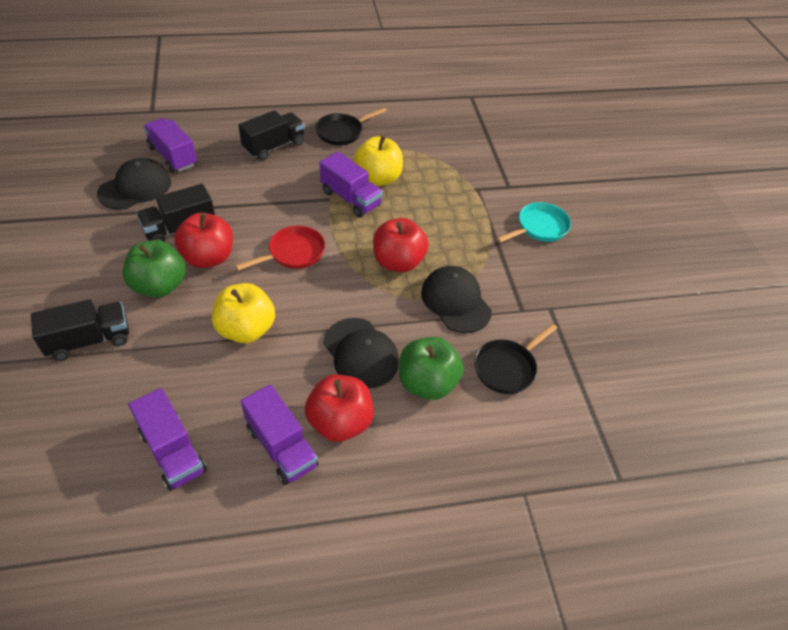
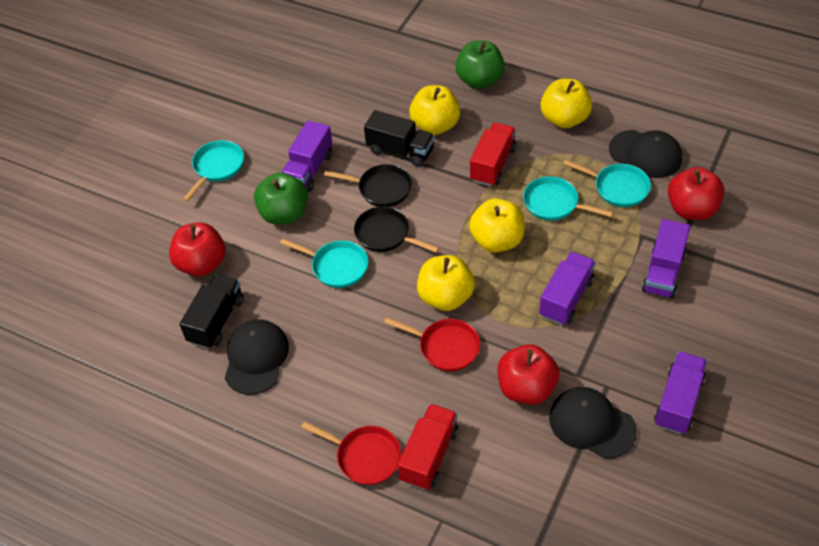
black truck: 3 -> 2
red pan: 1 -> 2
red truck: 0 -> 2
turquoise pan: 1 -> 4
yellow apple: 2 -> 4

